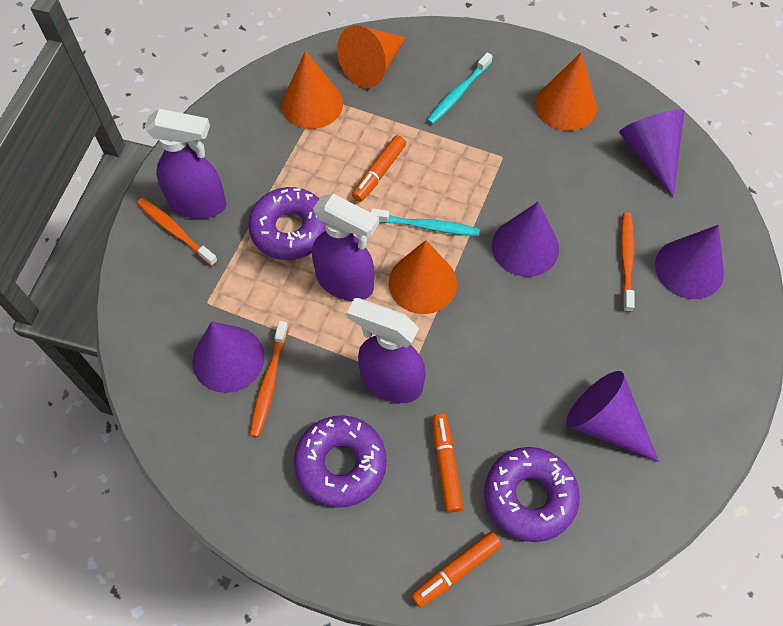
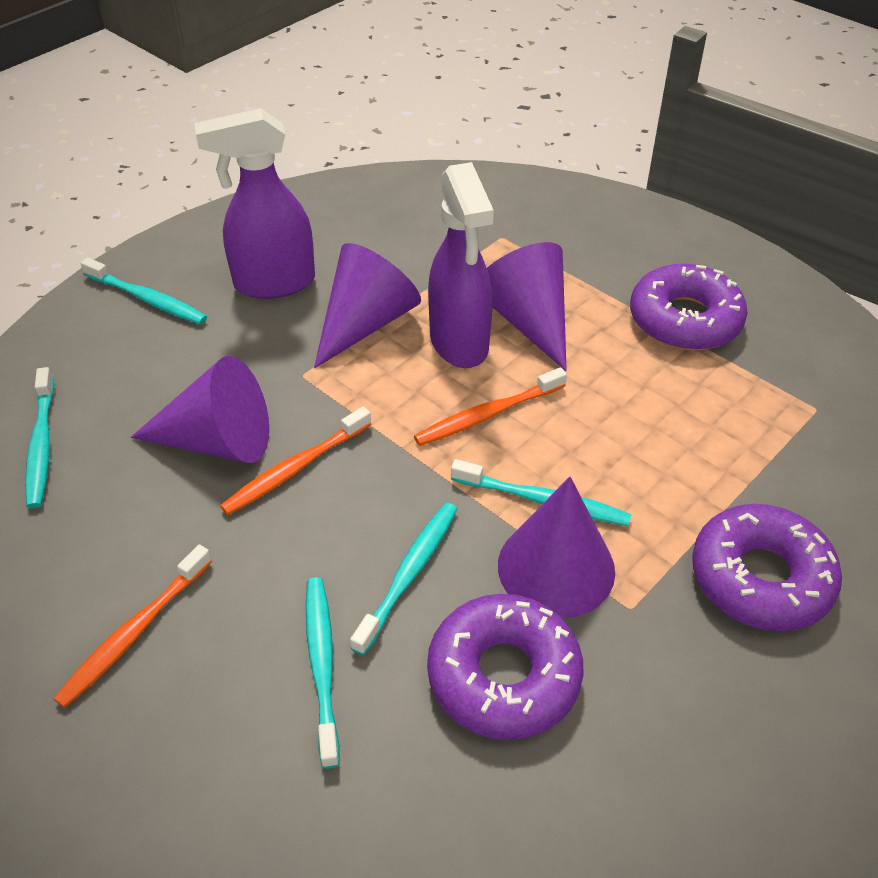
orange cone: 4 -> 0
orange marker: 3 -> 0
purple cone: 5 -> 4
purple spray bottle: 3 -> 2
turquoise toothbrush: 2 -> 5

